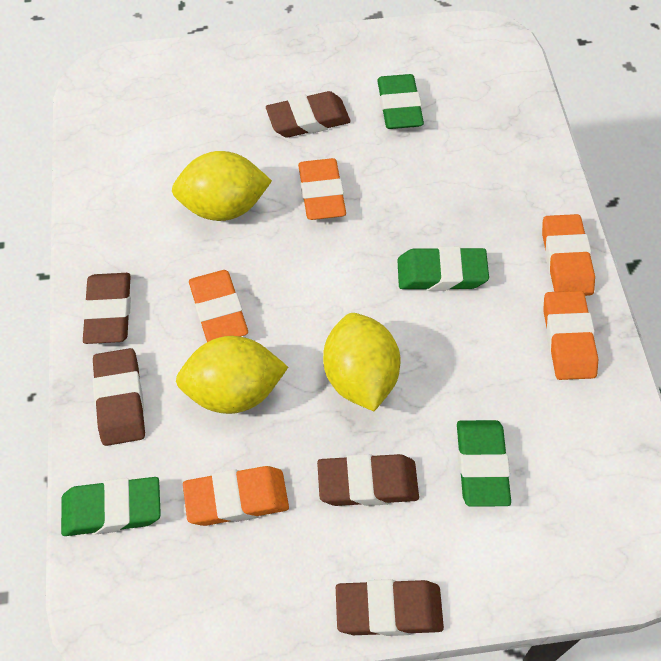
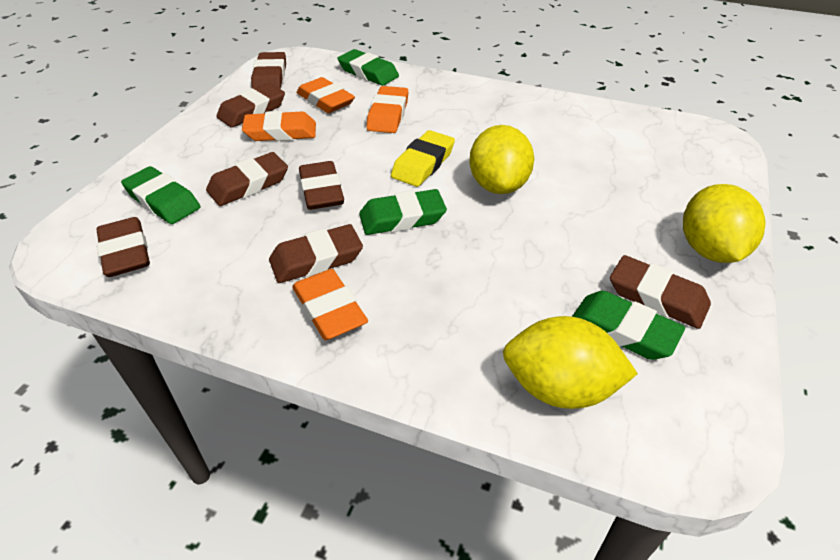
brown eraser: 5 -> 7
orange eraser: 5 -> 4
yellow eraser: 0 -> 1

